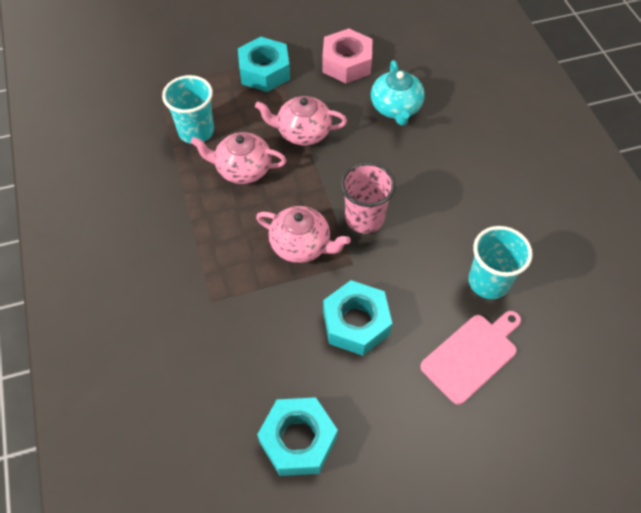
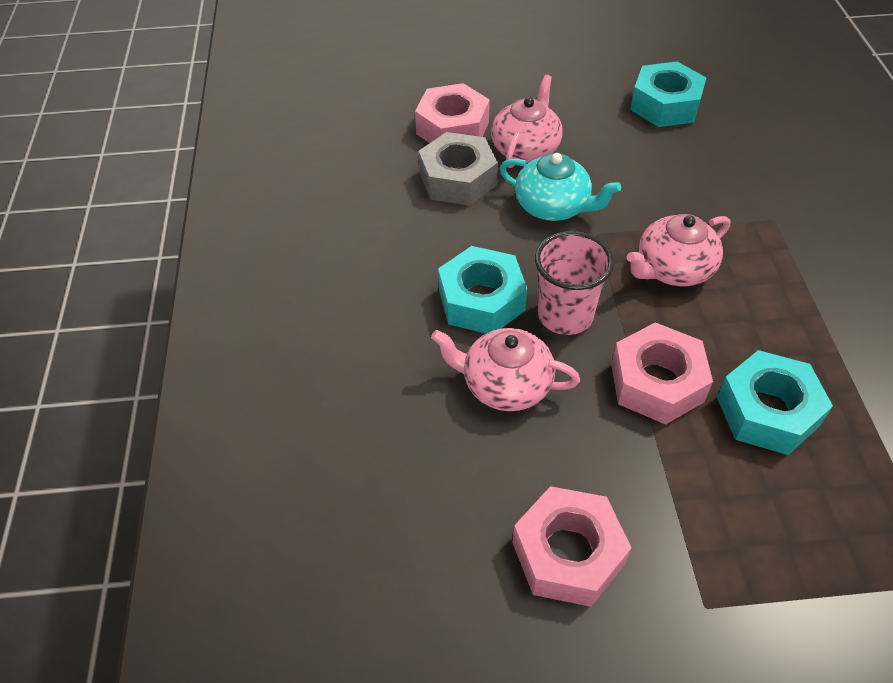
grey nut: 0 -> 1
pink cutting board: 1 -> 0
pink nut: 1 -> 3
turquoise cup: 2 -> 0

